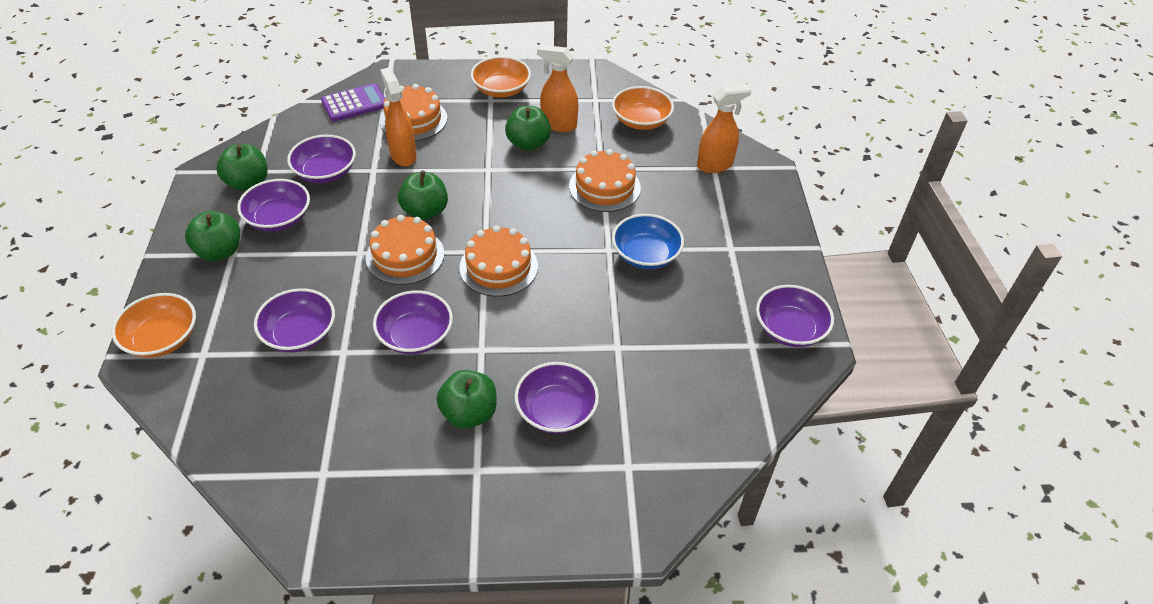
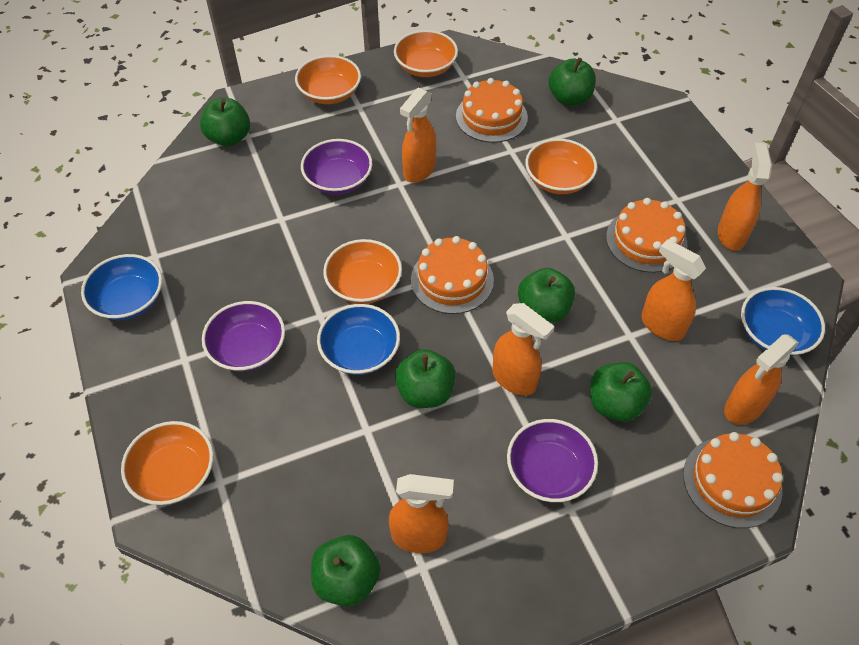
blue bowl: 1 -> 3
green apple: 5 -> 6
orange bowl: 3 -> 5
orange spray bottle: 3 -> 6
purple bowl: 6 -> 3
purple calculator: 1 -> 0

